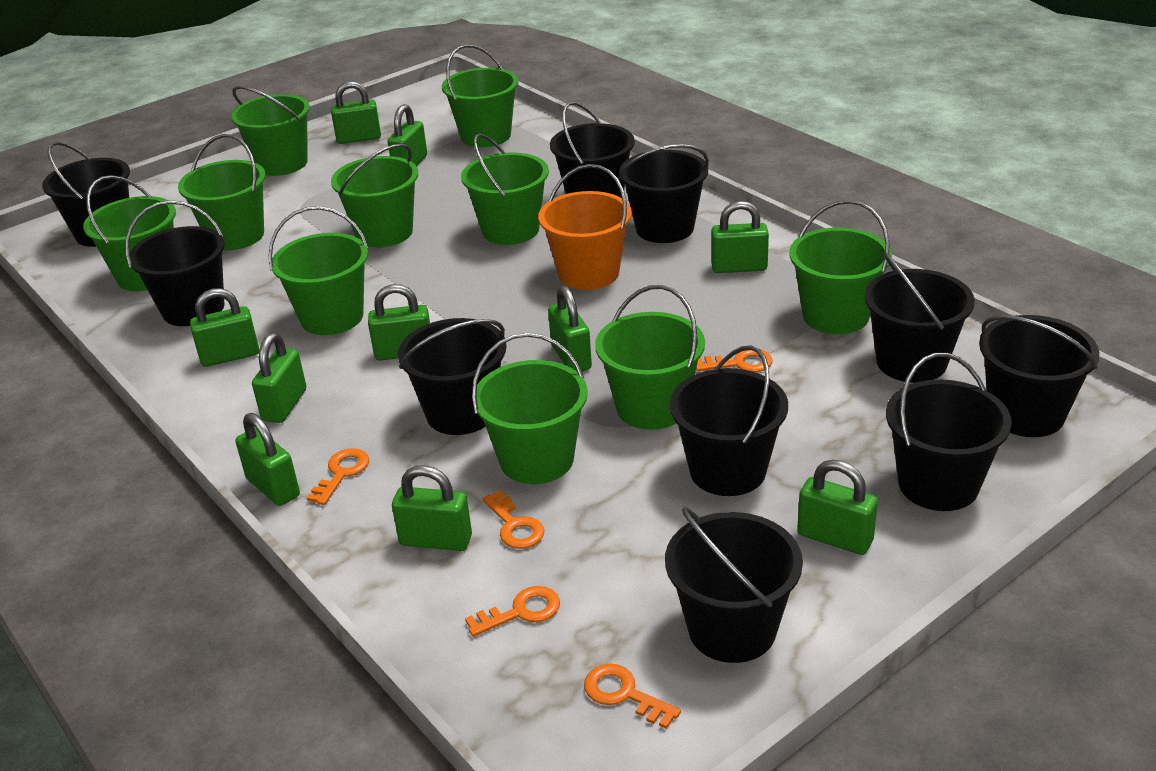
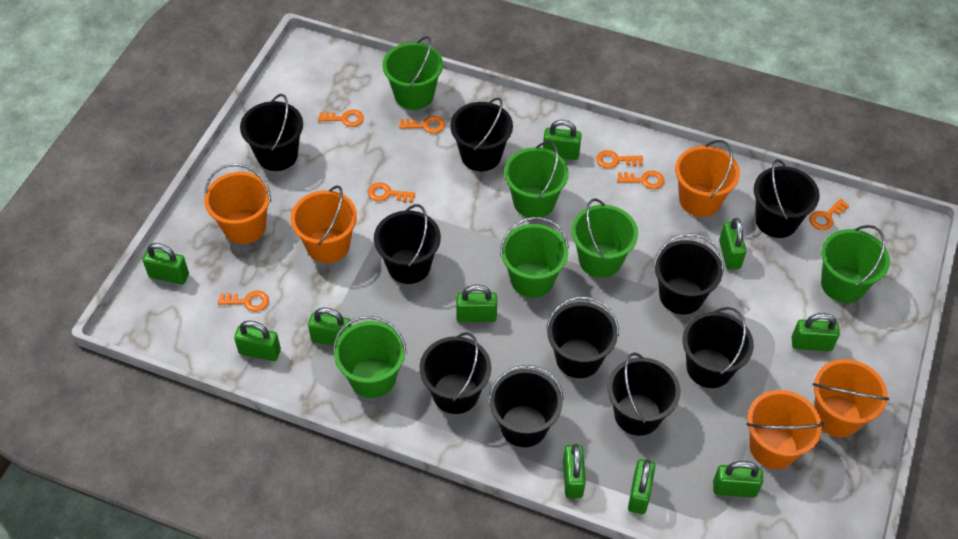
green bucket: 10 -> 6
orange bucket: 1 -> 5
orange key: 5 -> 7

